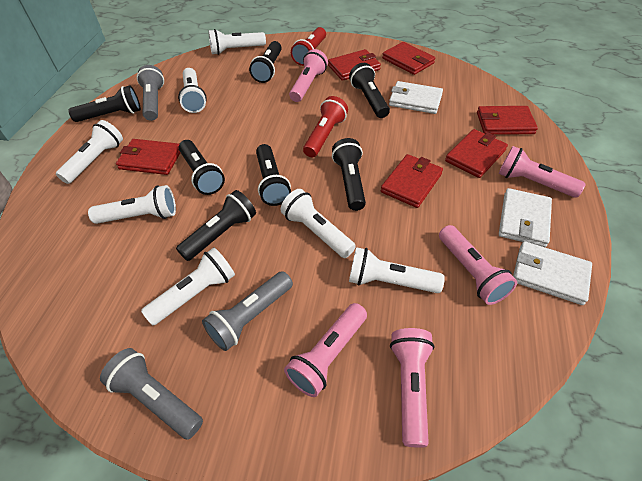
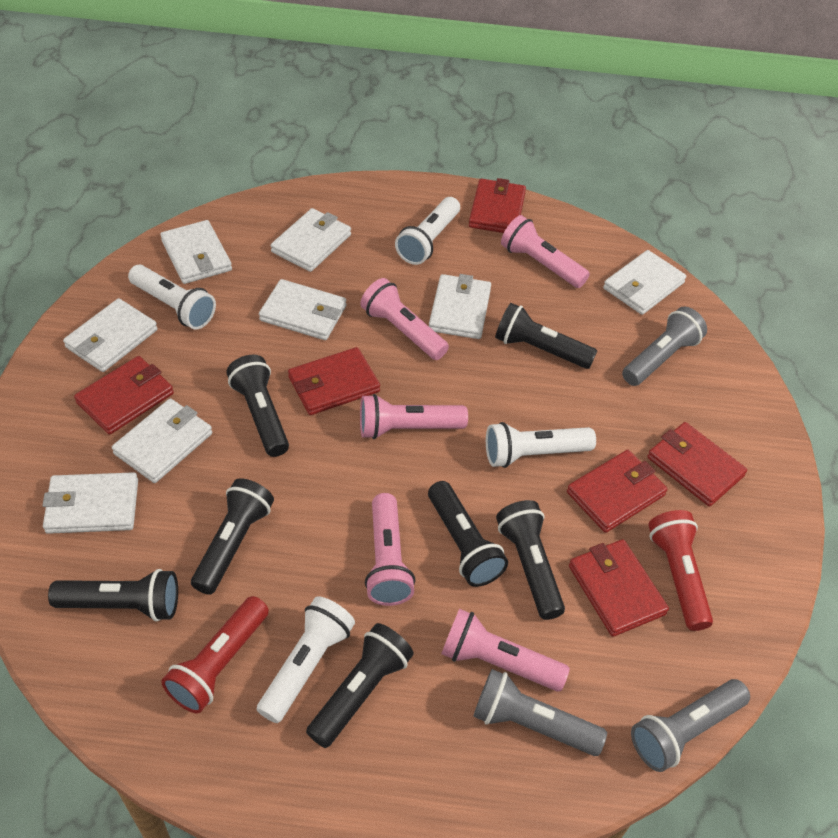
white flashlight: 7 -> 4
white wallet: 3 -> 8

